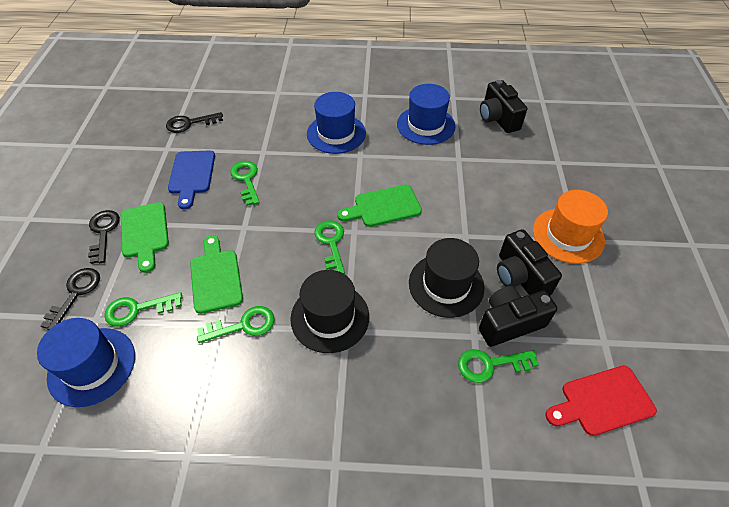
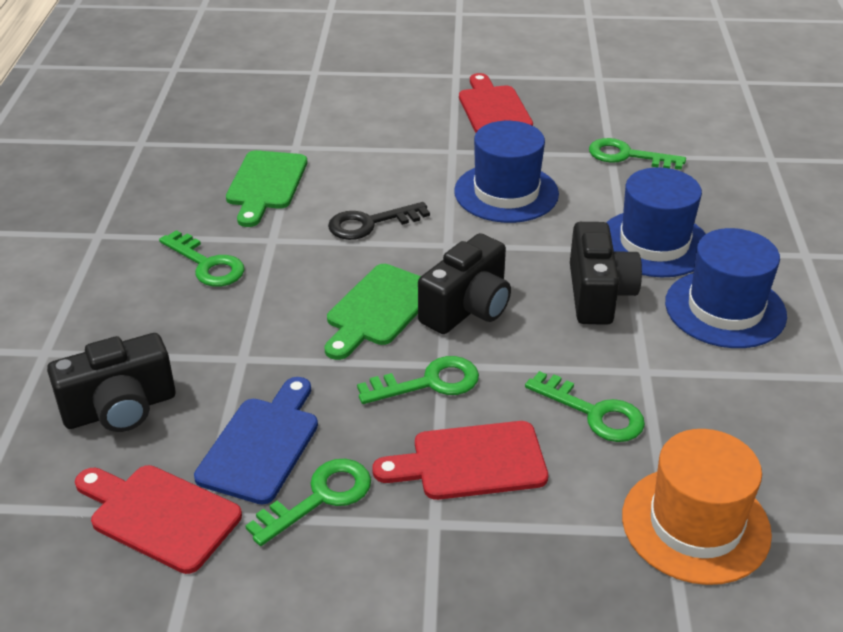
black hat: 2 -> 0
black key: 3 -> 1
green cutting board: 3 -> 2
red cutting board: 1 -> 3

